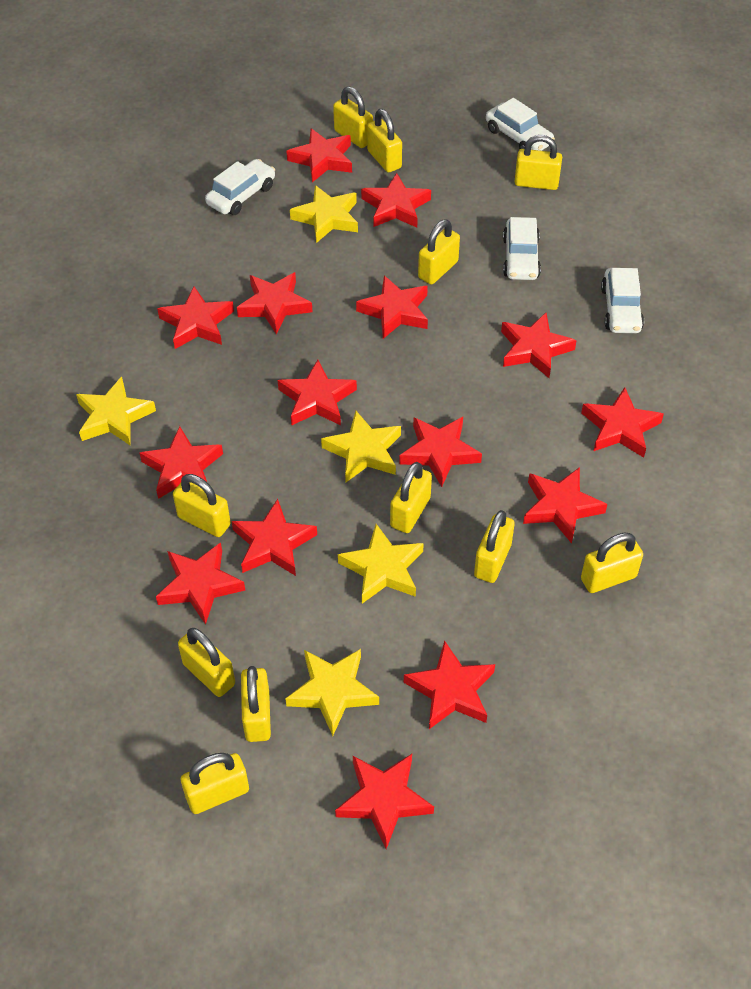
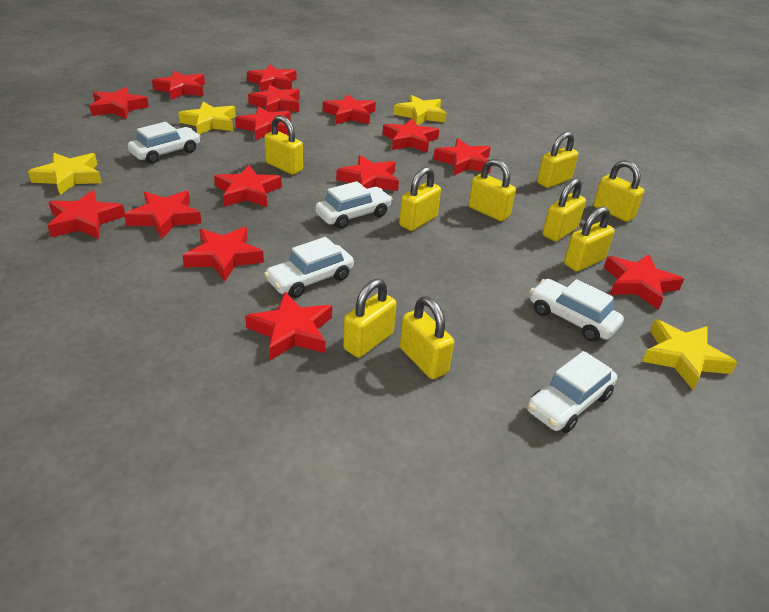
white car: 4 -> 5
yellow padlock: 11 -> 9
yellow star: 5 -> 4

